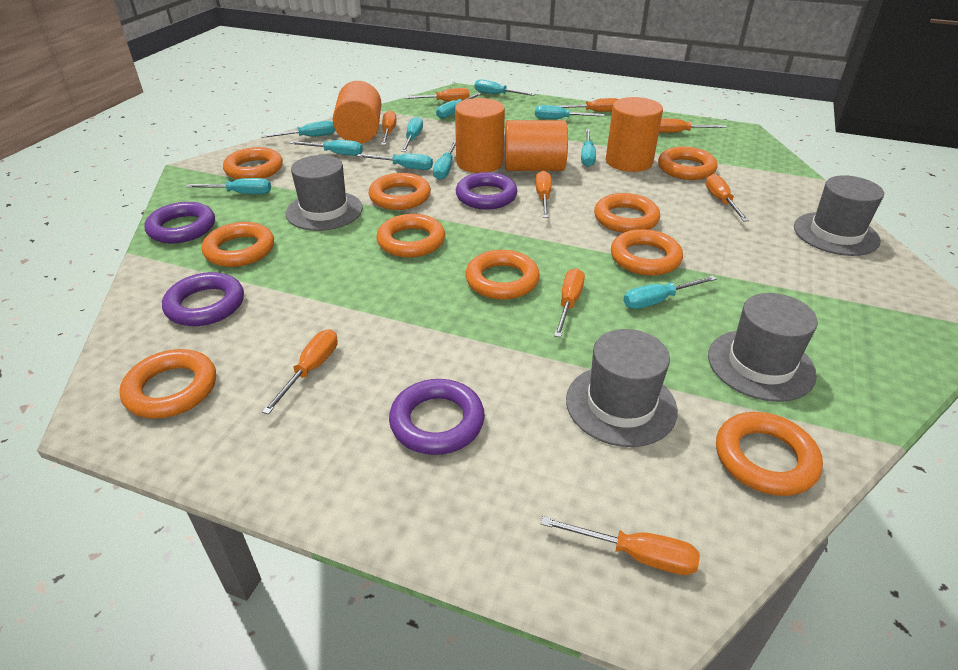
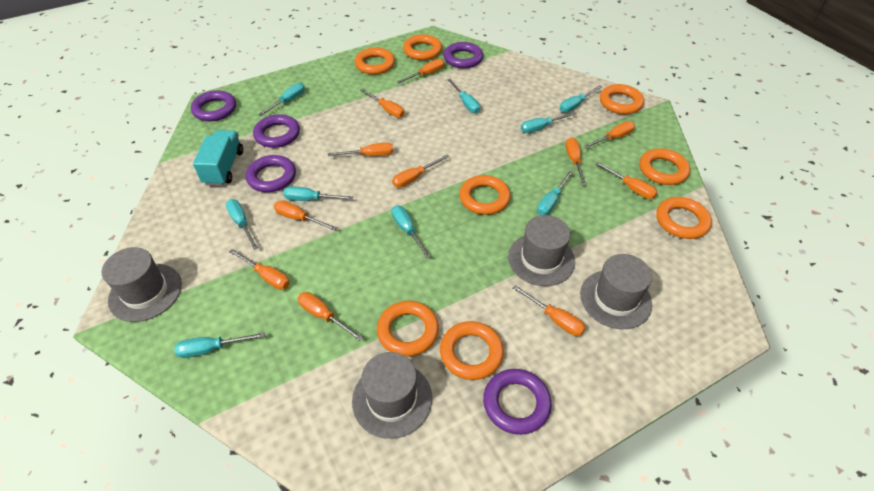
orange cylinder: 4 -> 0
orange ring: 10 -> 8
orange screwdriver: 9 -> 11
purple ring: 4 -> 5
turquoise screwdriver: 11 -> 9
turquoise truck: 0 -> 1

